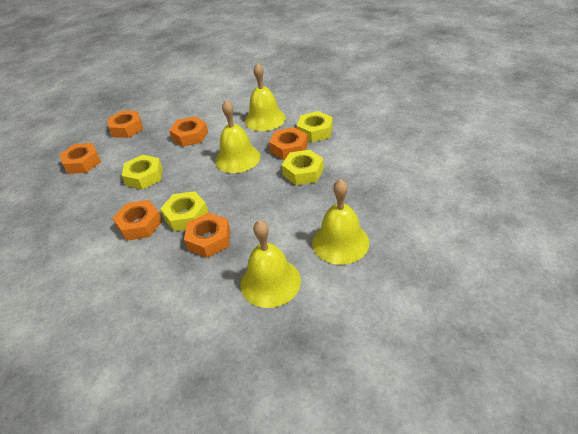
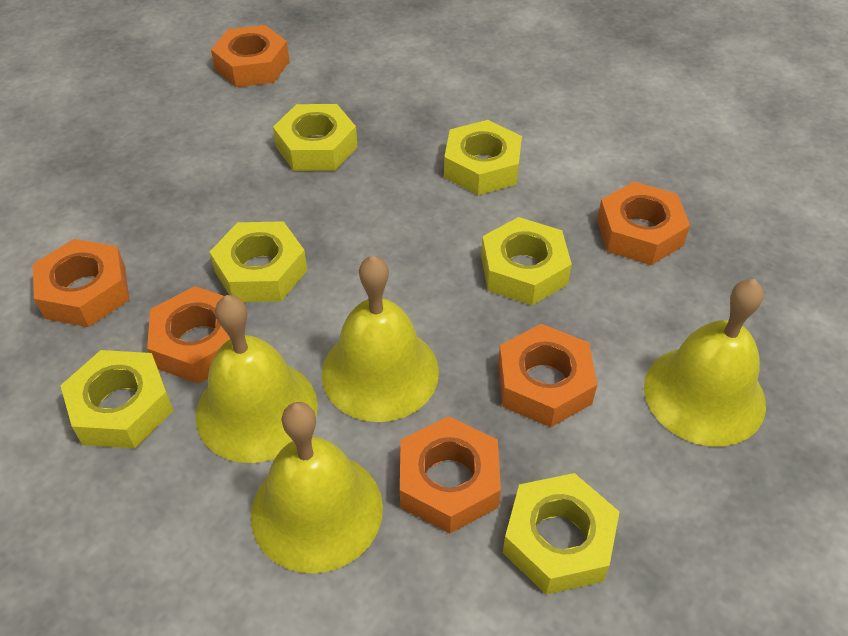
yellow nut: 4 -> 6

